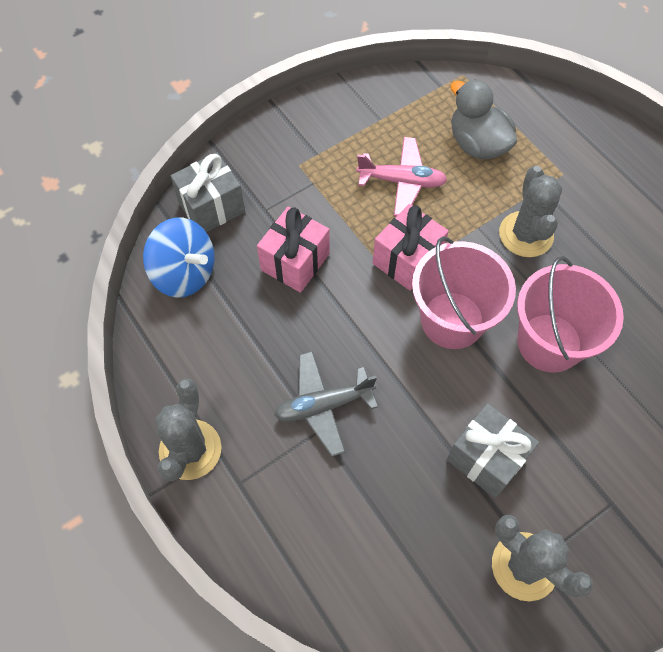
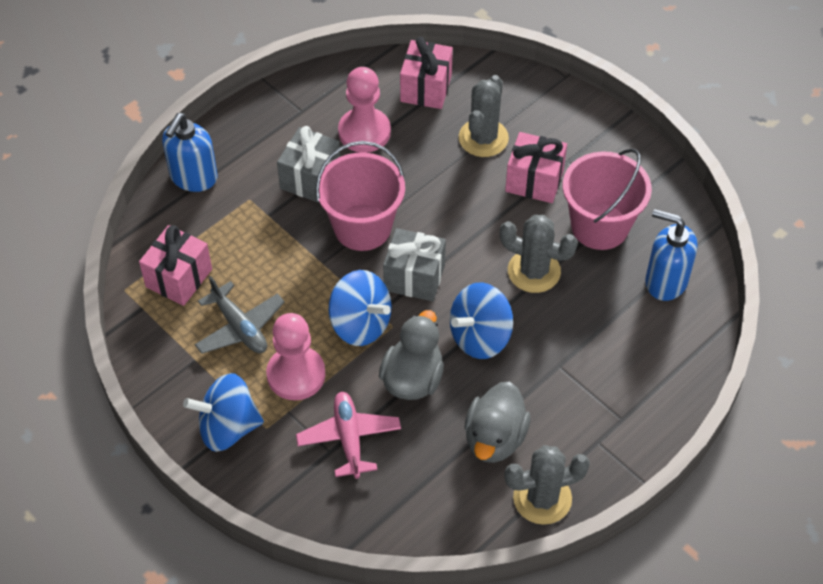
blue soap dispenser: 0 -> 2
blue spinning top: 1 -> 3
grey duck: 1 -> 2
pink gift: 2 -> 3
pink pawn: 0 -> 2

